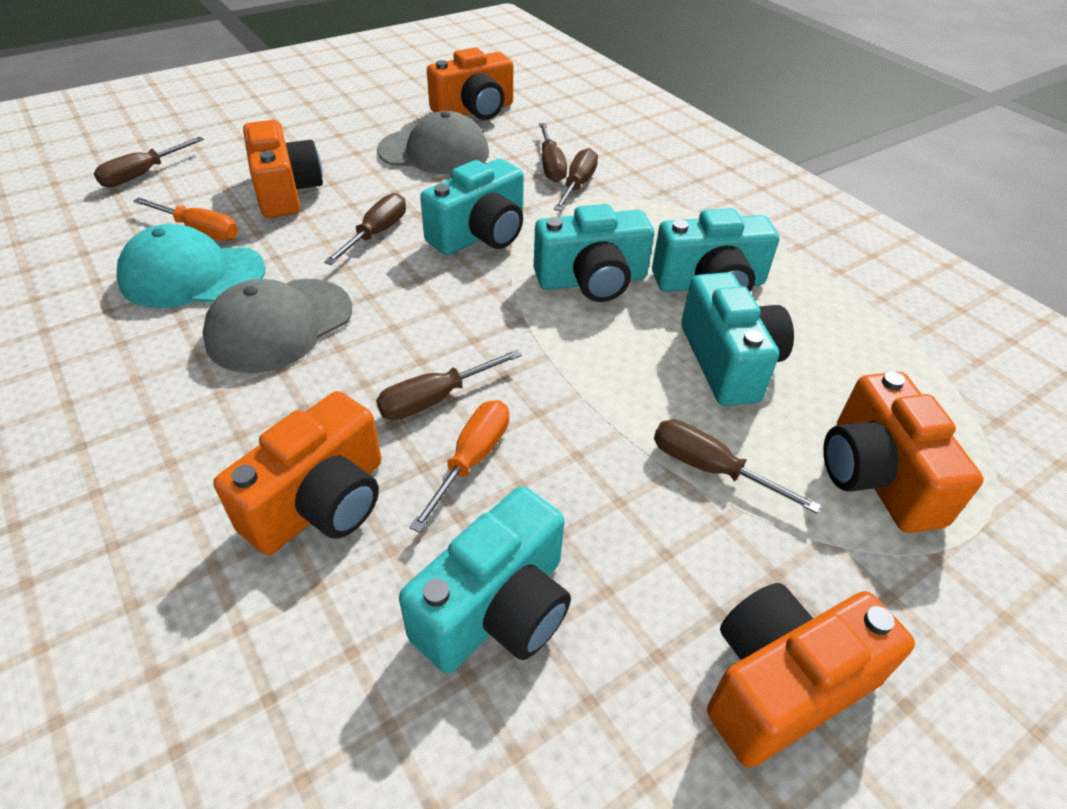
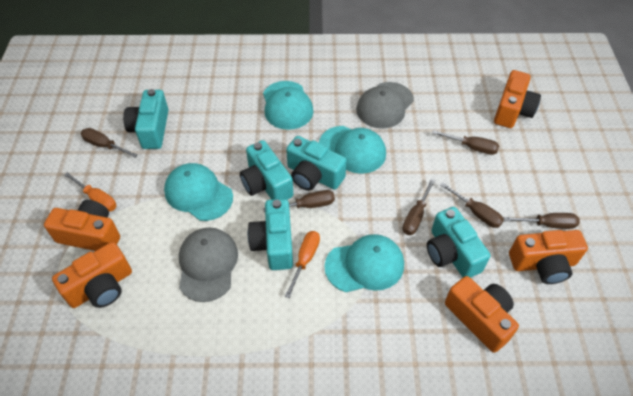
turquoise cap: 1 -> 4

